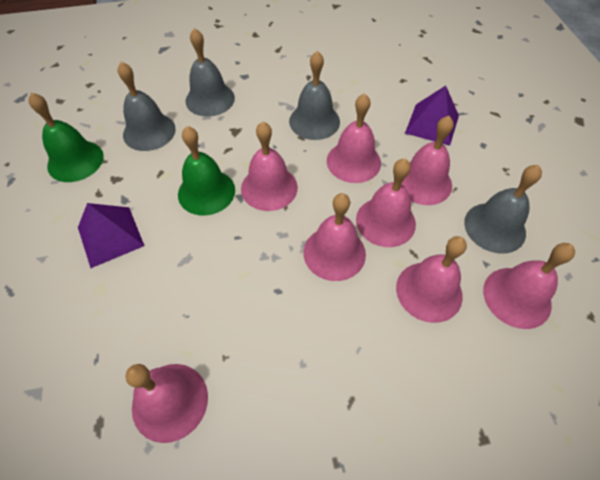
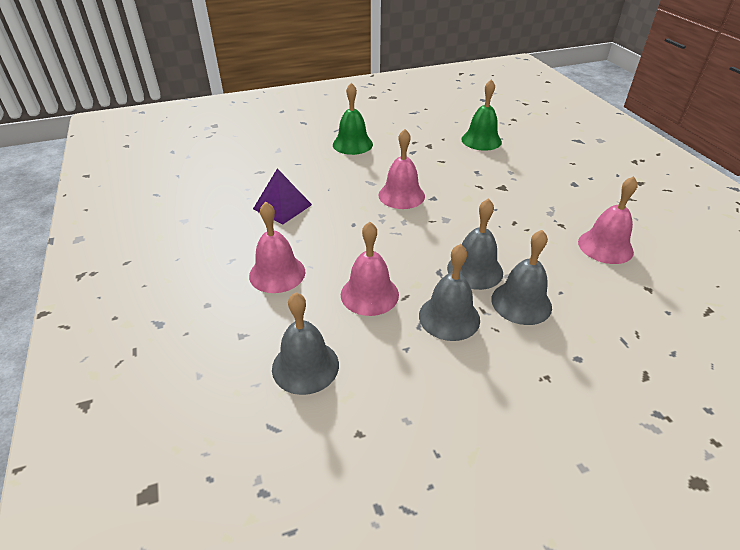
pink bell: 8 -> 4
purple pyramid: 2 -> 1

